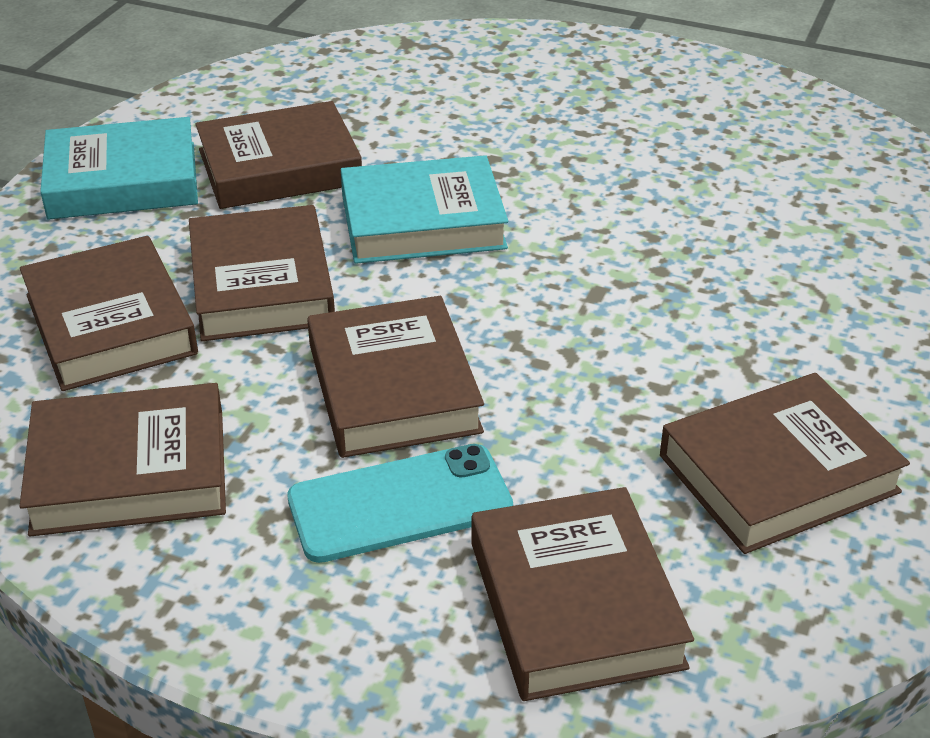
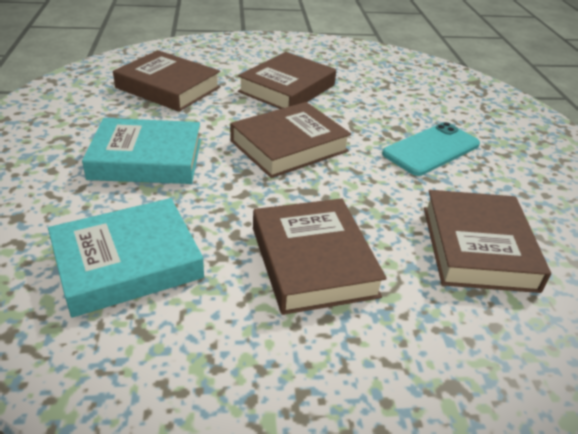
brown book: 7 -> 5

